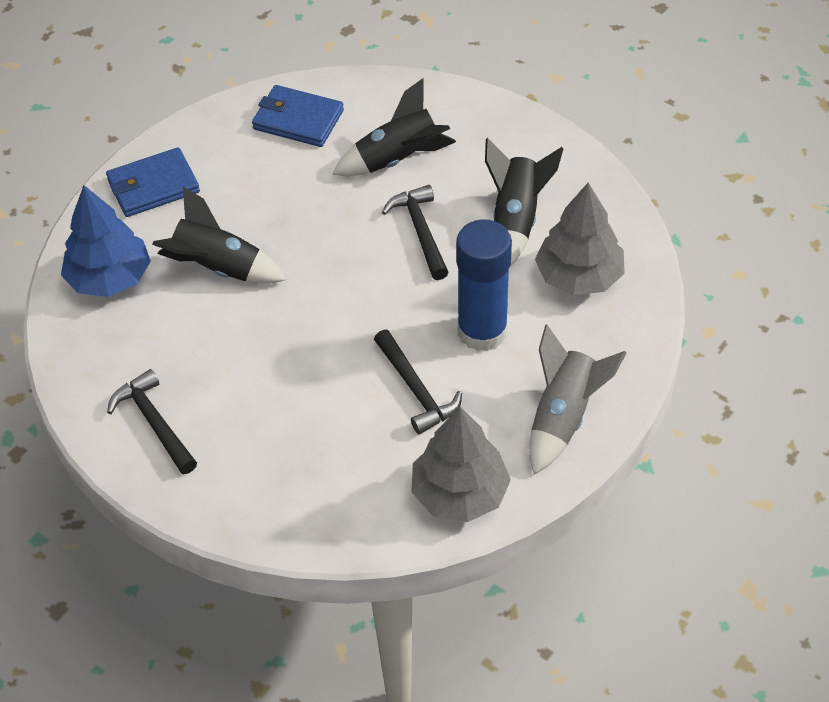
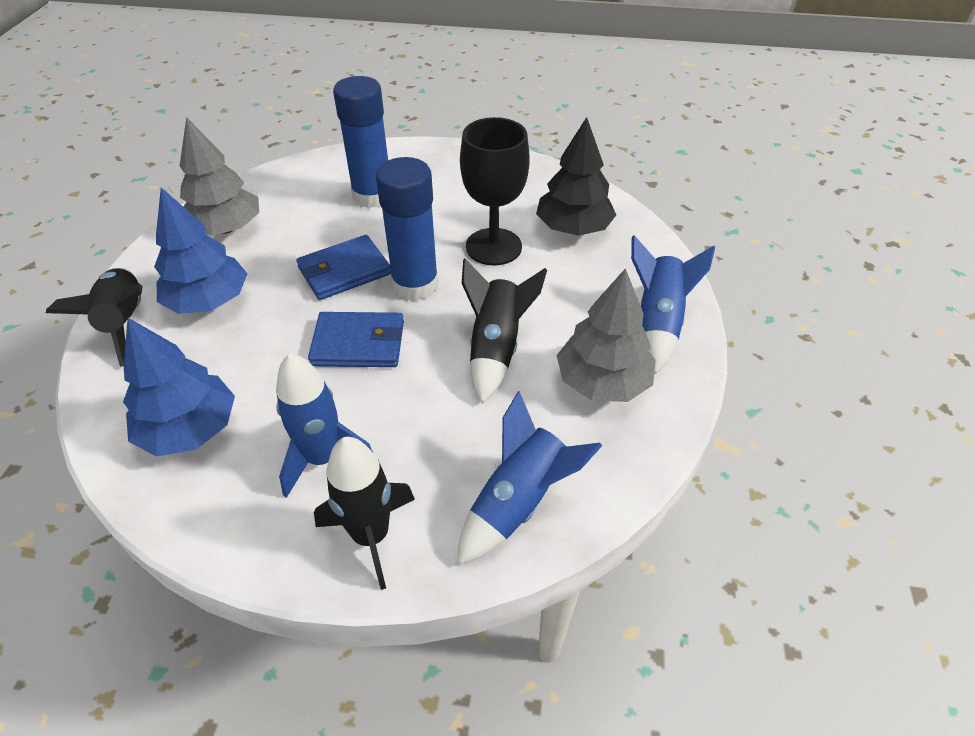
black goblet: 0 -> 1
black hammer: 3 -> 0
black tree: 0 -> 1
blue glue stick: 1 -> 2
blue rocket: 0 -> 3
blue tree: 1 -> 2
grey rocket: 1 -> 0

